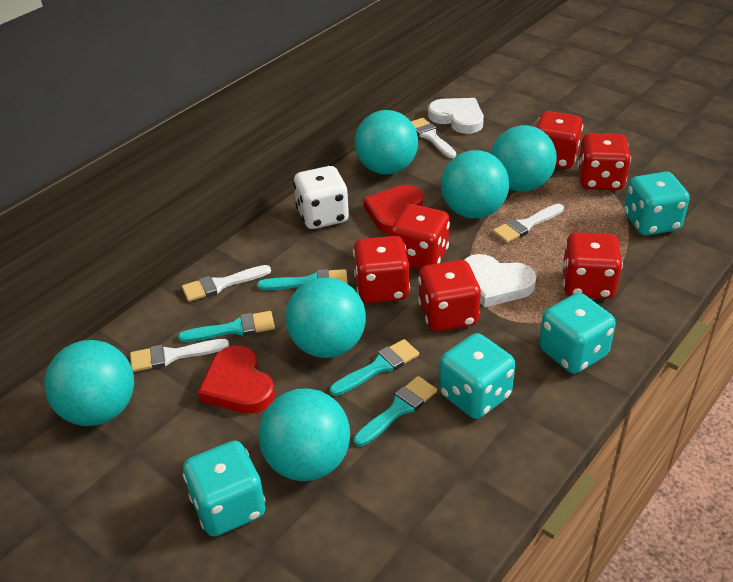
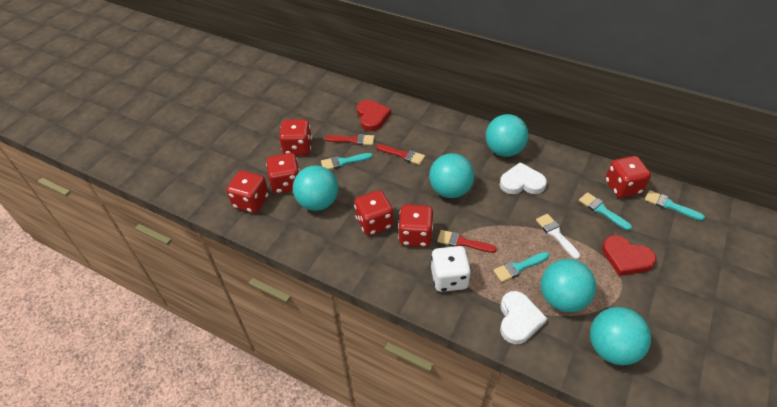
red brush: 0 -> 3
turquoise ball: 6 -> 5
turquoise dice: 4 -> 0
white brush: 4 -> 1

